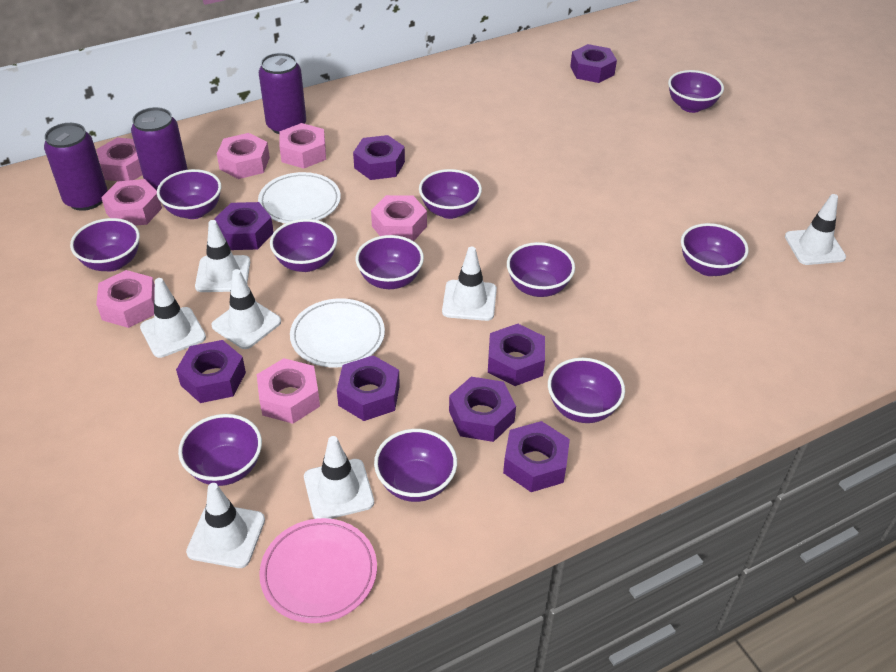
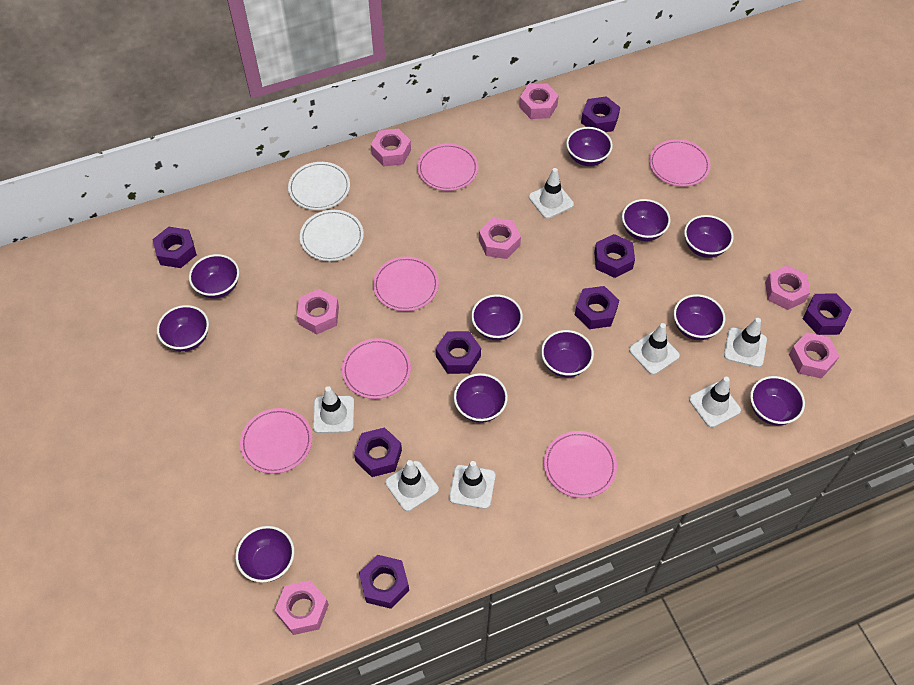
pink plate: 1 -> 6
purple can: 3 -> 0

